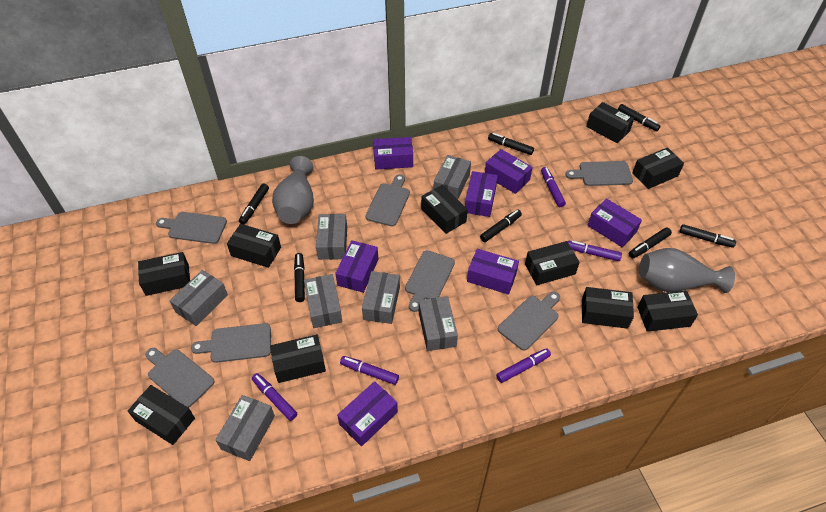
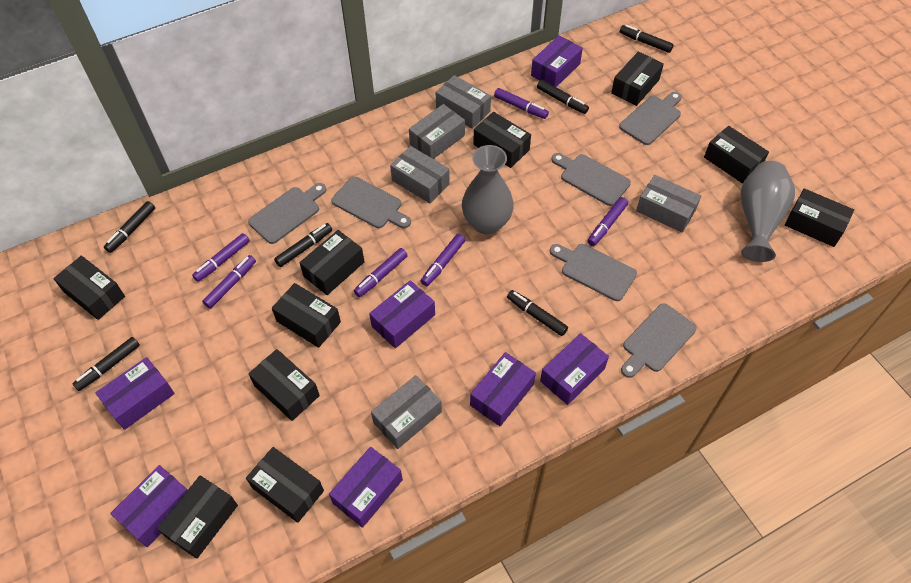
black marker: 7 -> 6
grey box: 7 -> 5
grey cutting board: 7 -> 6
purple marker: 5 -> 6

